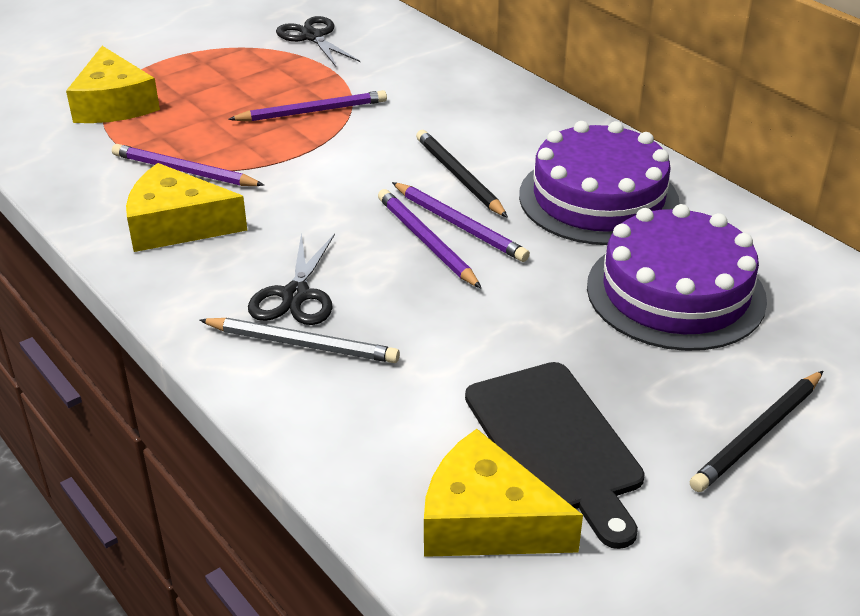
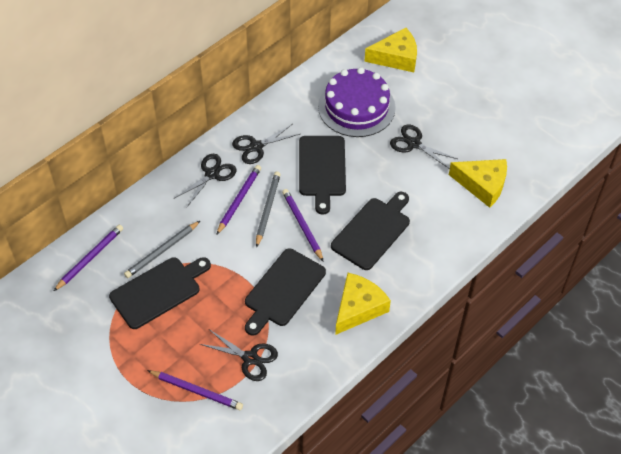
black cutting board: 1 -> 4
black pencil: 2 -> 0
black scissors: 2 -> 4
grey pencil: 1 -> 2
purple cake: 2 -> 1

